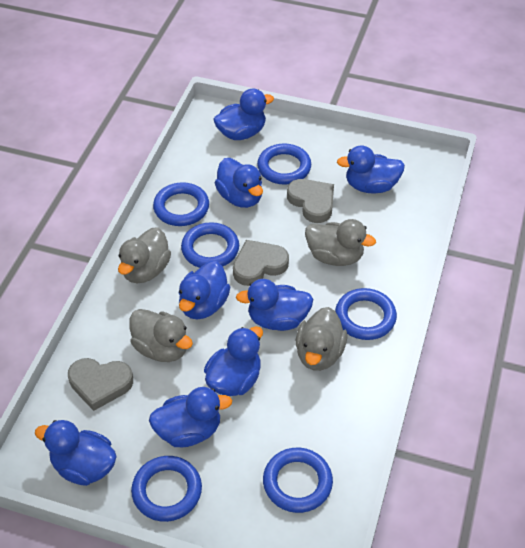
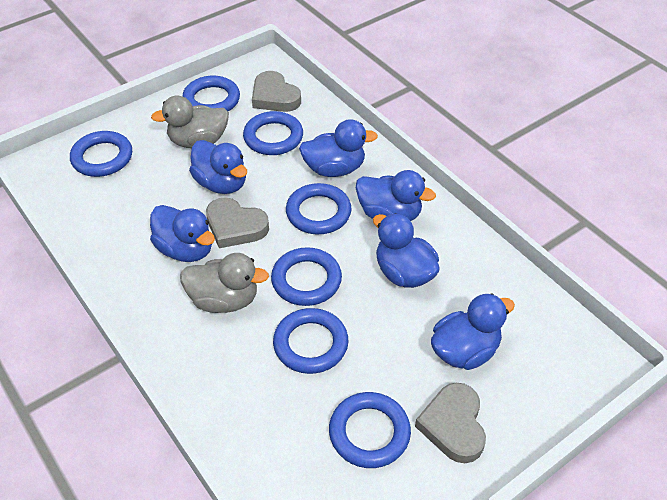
blue duck: 8 -> 6
blue ring: 6 -> 7
grey duck: 4 -> 2

